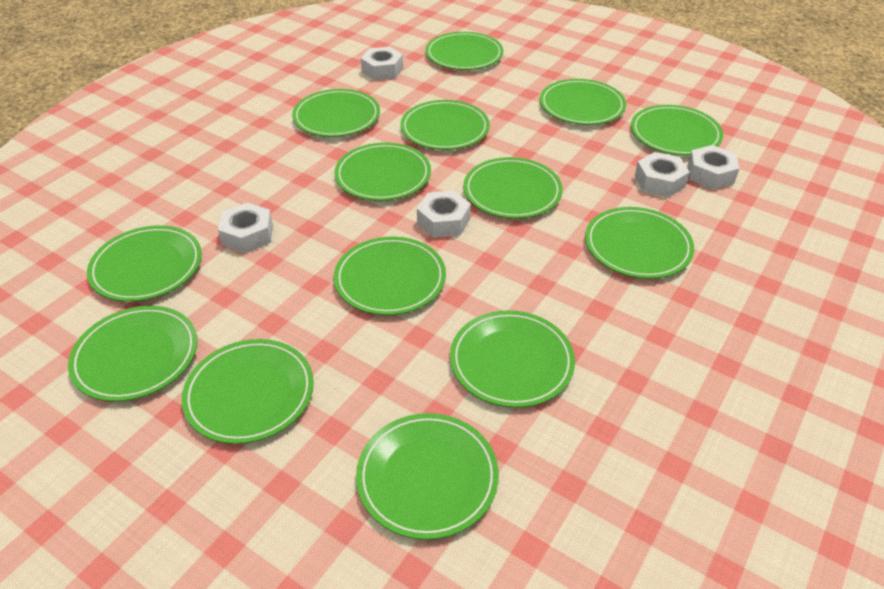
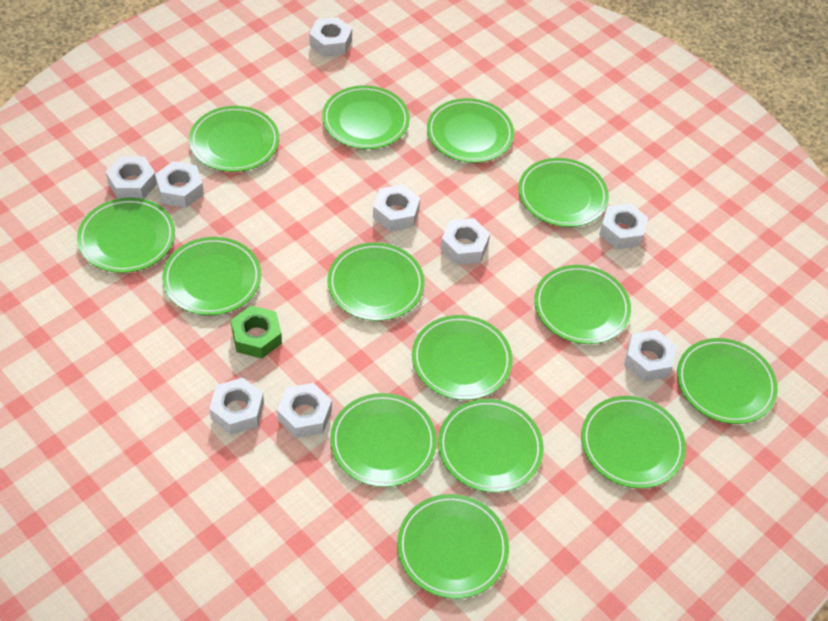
green nut: 0 -> 1
white nut: 5 -> 9

